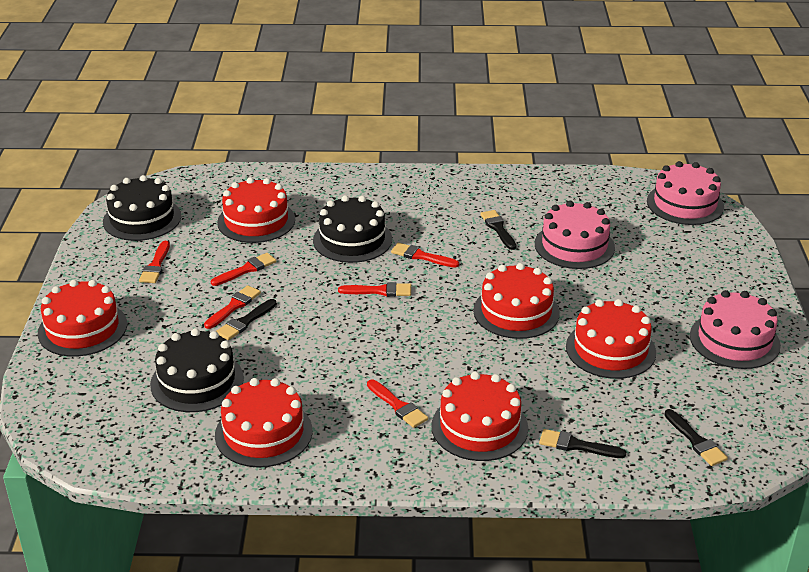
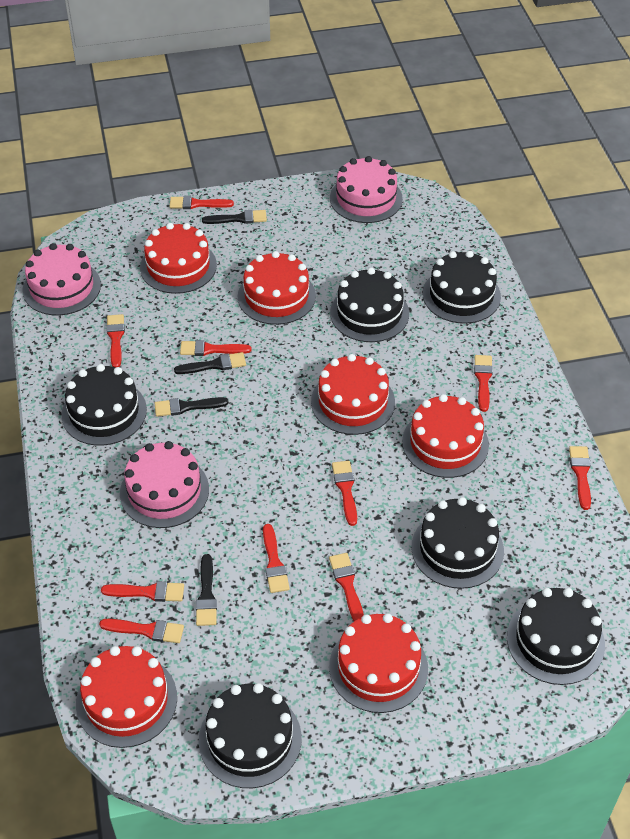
black cake: 3 -> 6
red brush: 6 -> 10

